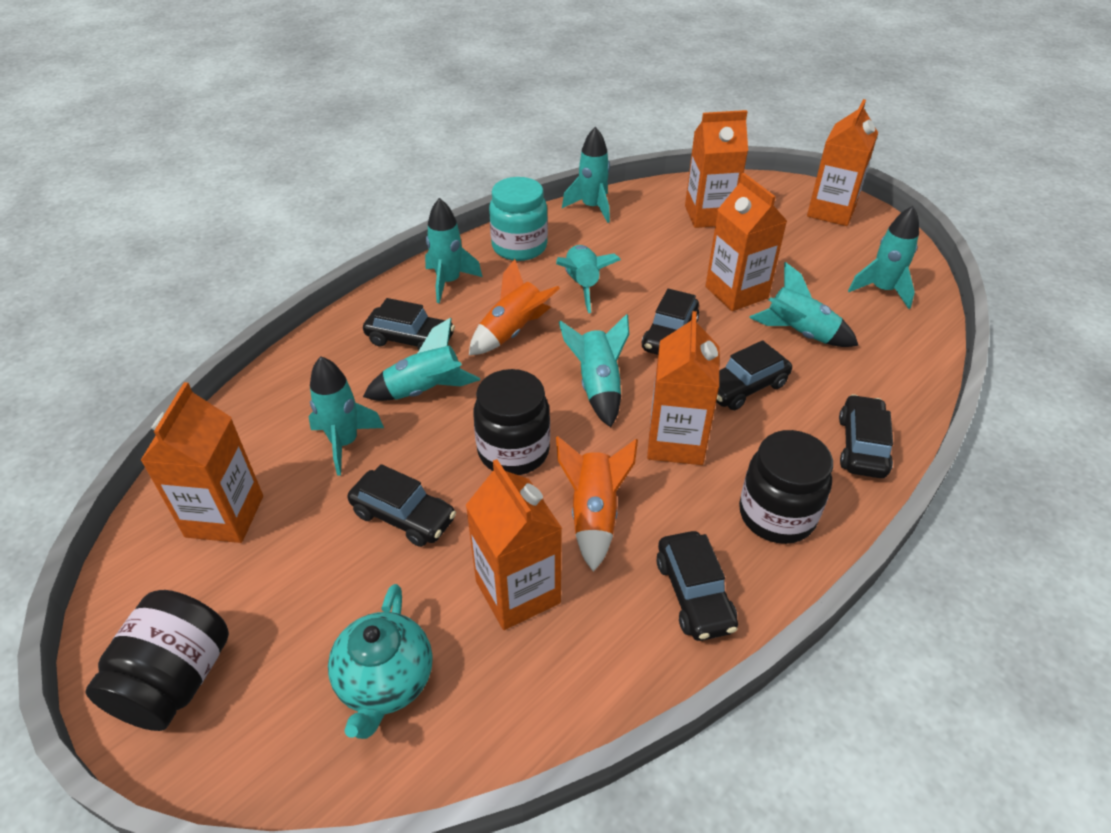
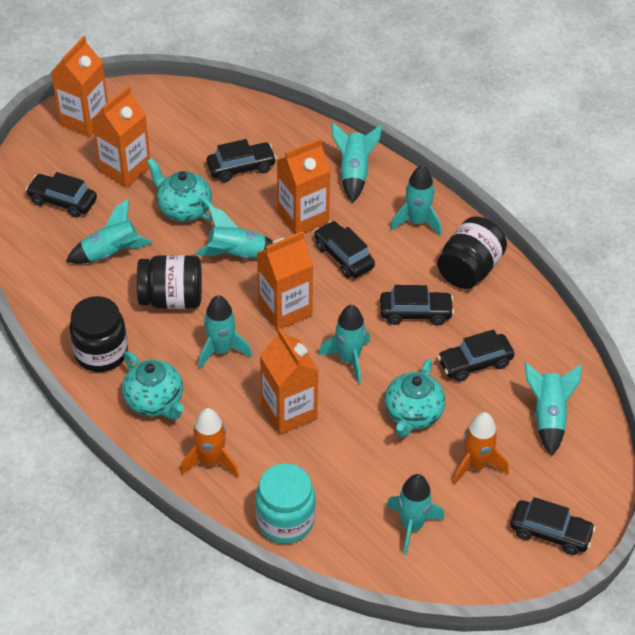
orange carton: 6 -> 5
turquoise teapot: 1 -> 3

